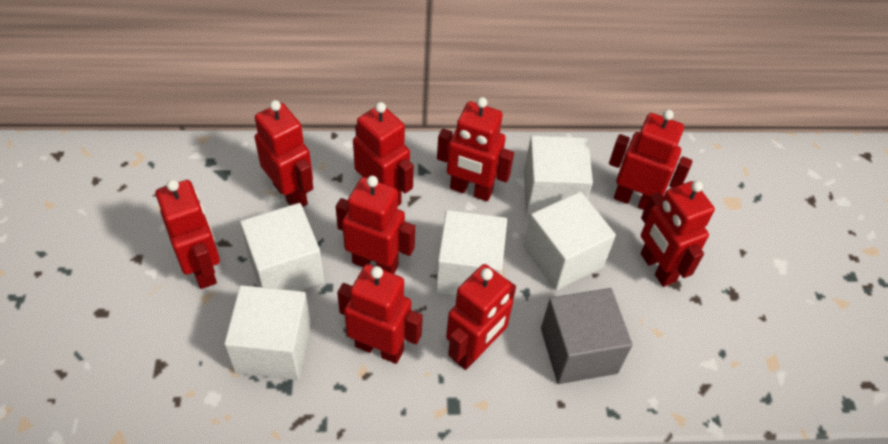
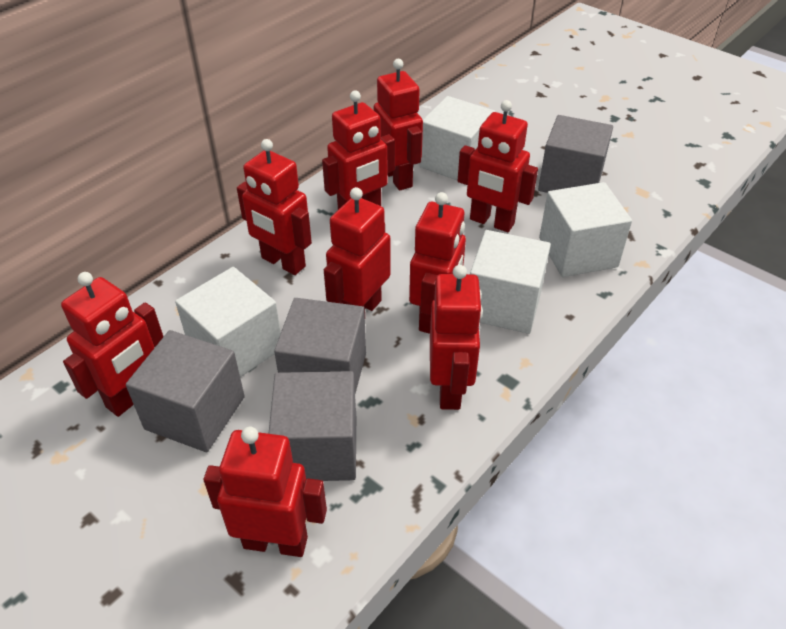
grey cube: 1 -> 4
white cube: 5 -> 4

